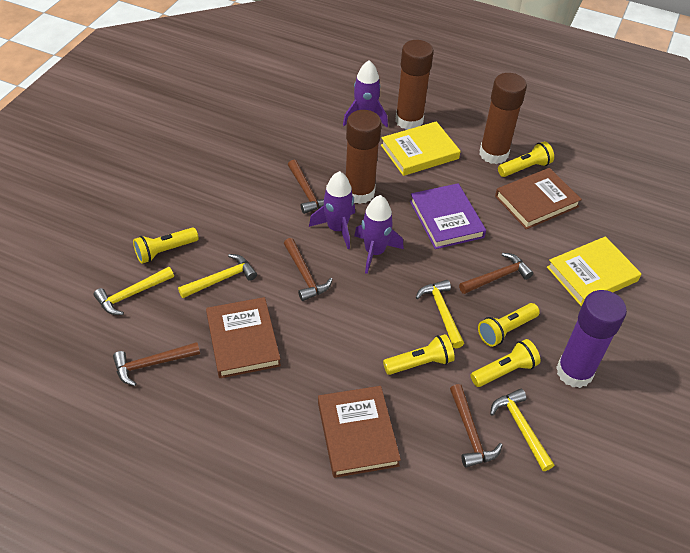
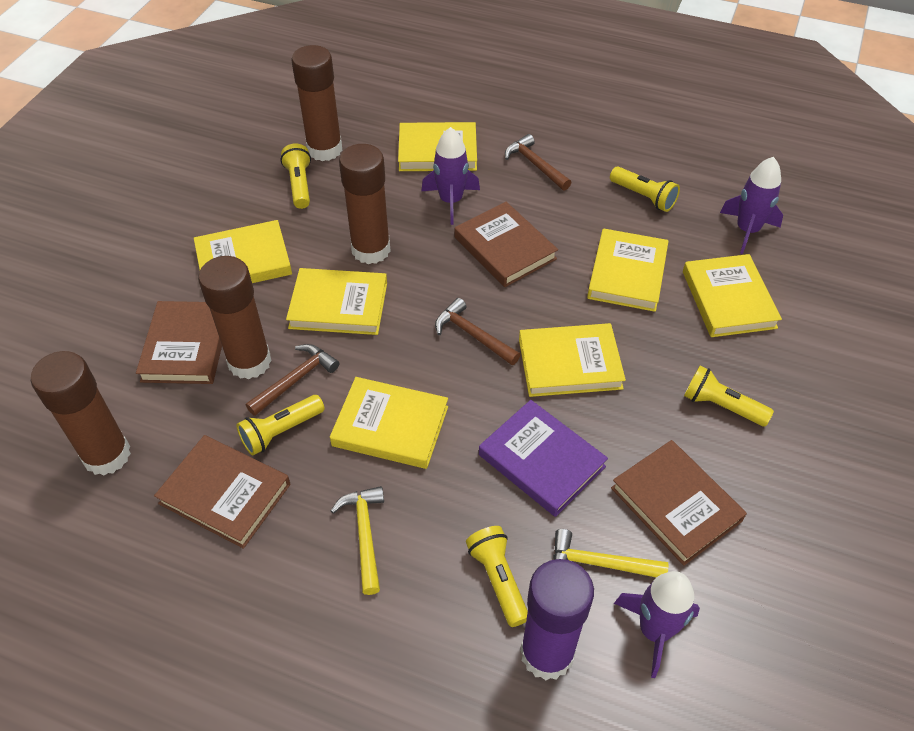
brown book: 3 -> 4
brown glue stick: 3 -> 4
brown hammer: 5 -> 3
yellow book: 2 -> 7
yellow hammer: 4 -> 2

